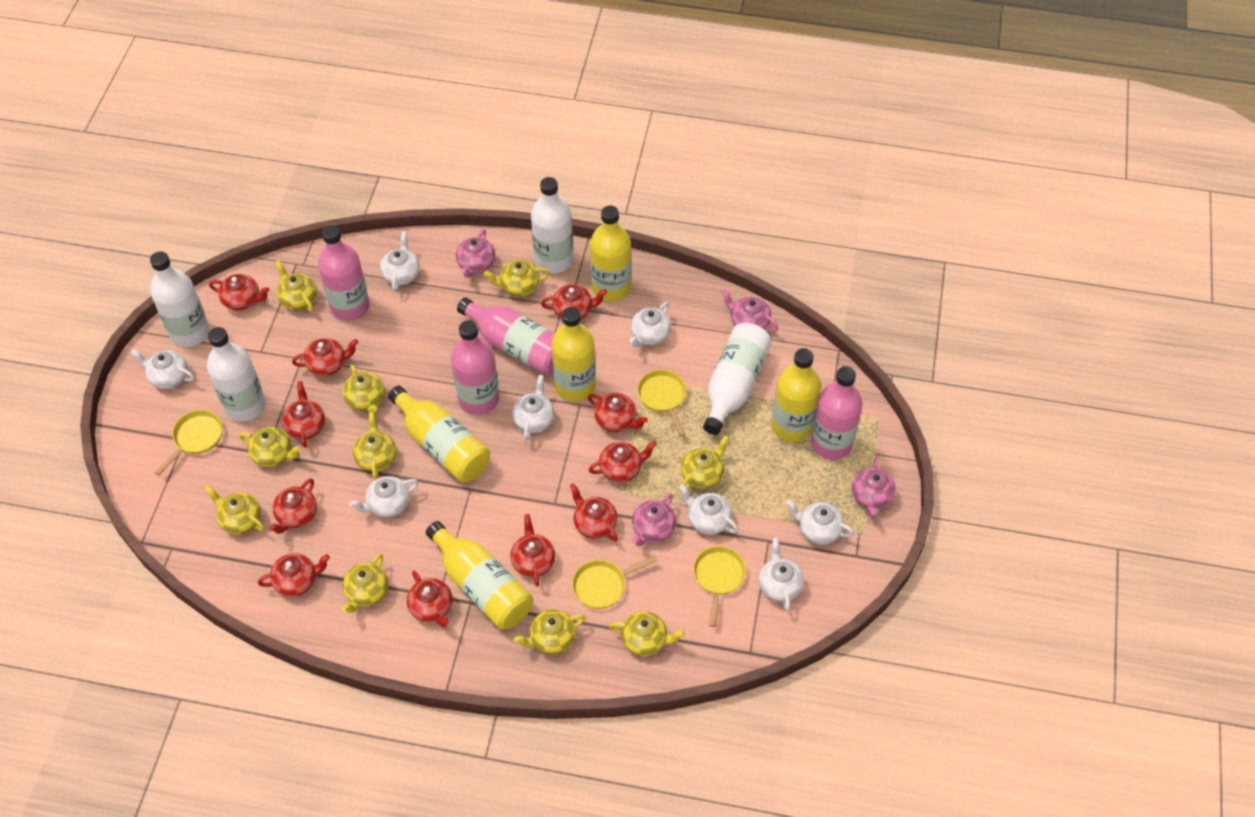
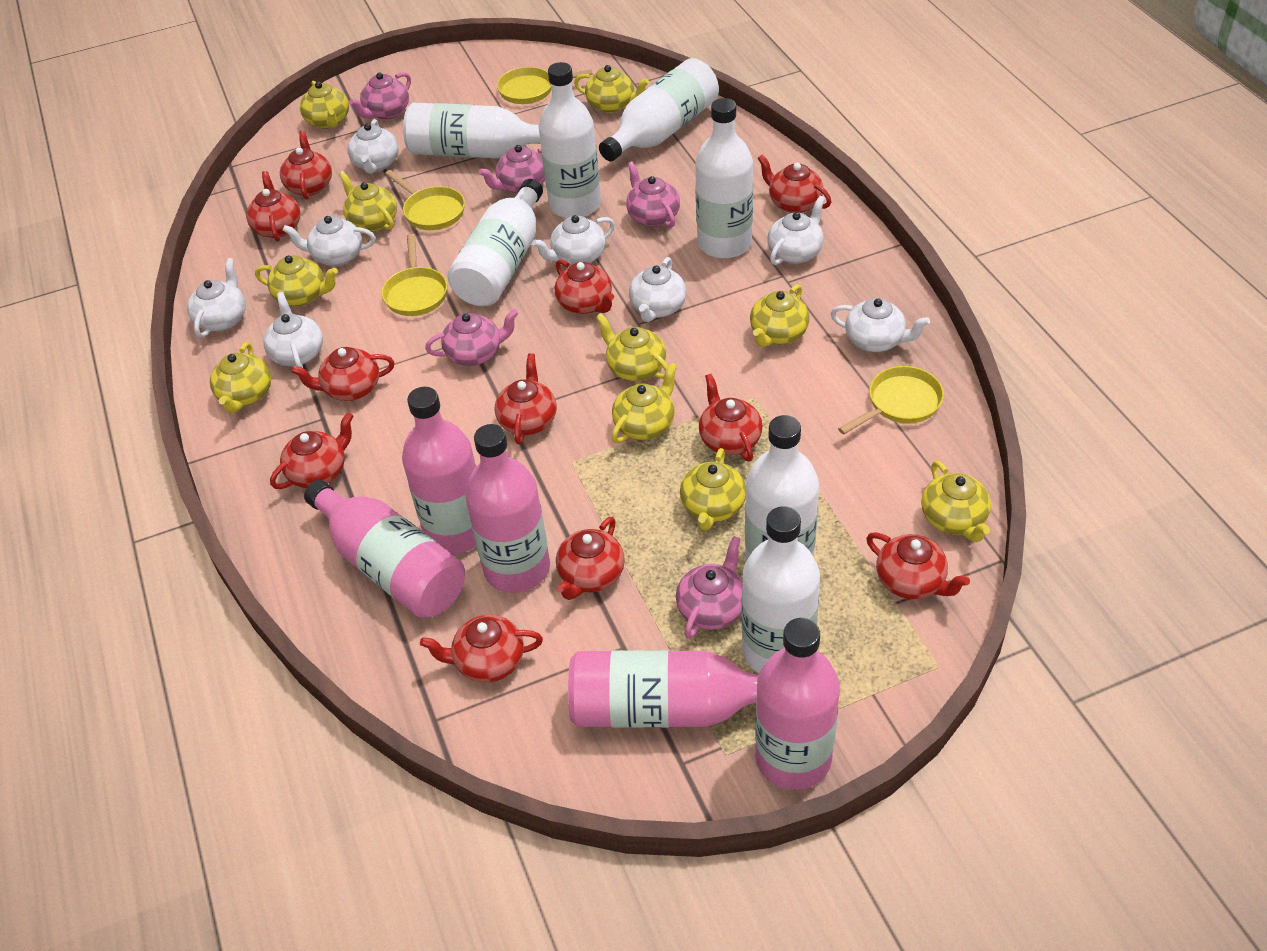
pink bottle: 4 -> 5
pink teapot: 4 -> 5
white bottle: 4 -> 7
yellow bottle: 5 -> 0

